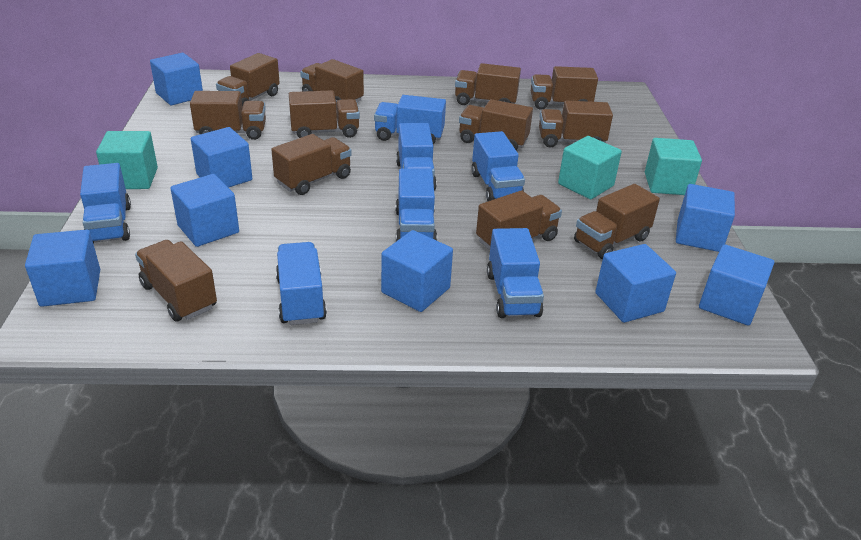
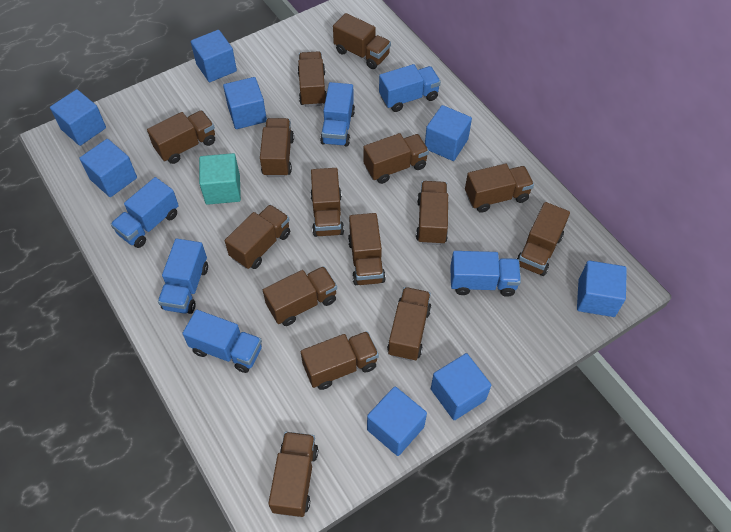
blue truck: 7 -> 6
brown truck: 12 -> 15
turquoise cube: 3 -> 1

